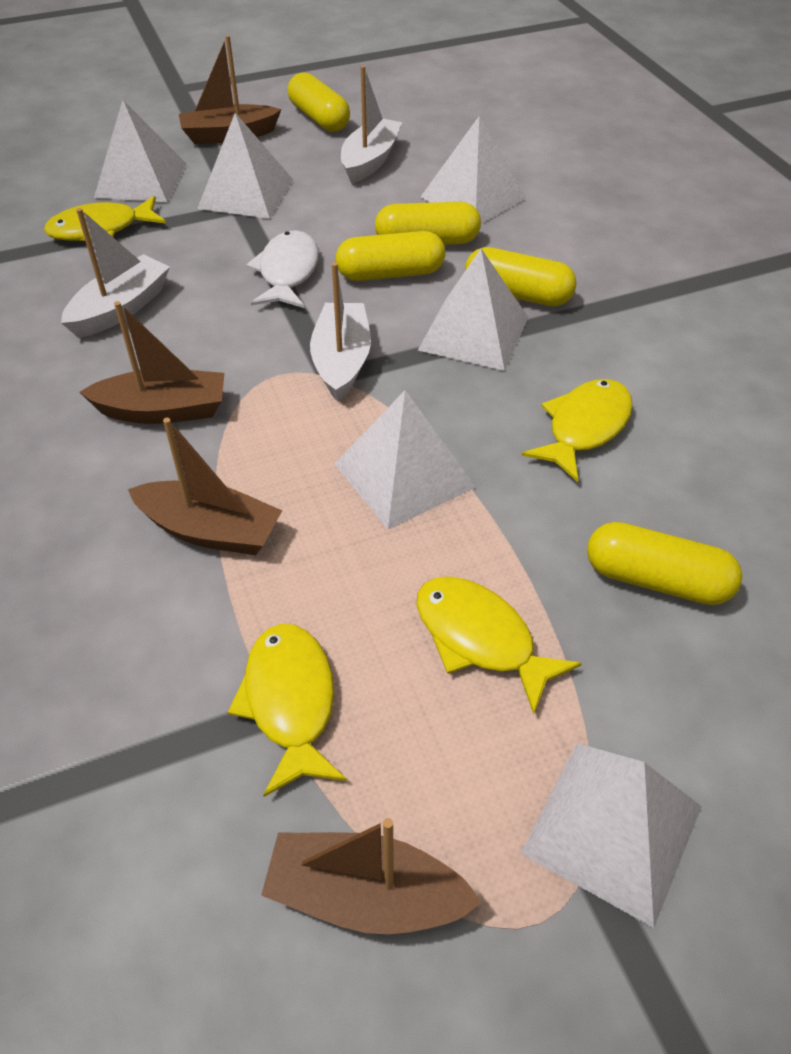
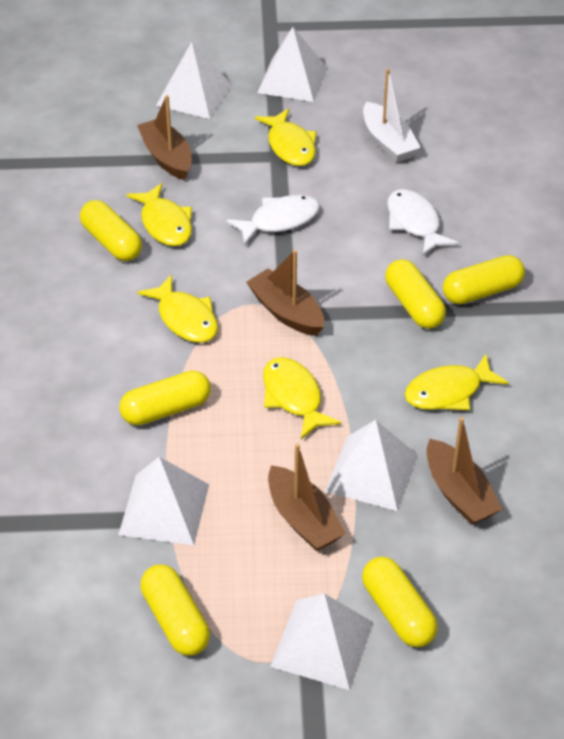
white boat: 3 -> 1
white fish: 1 -> 2
white pyramid: 6 -> 5
yellow capsule: 5 -> 6
yellow fish: 4 -> 5

